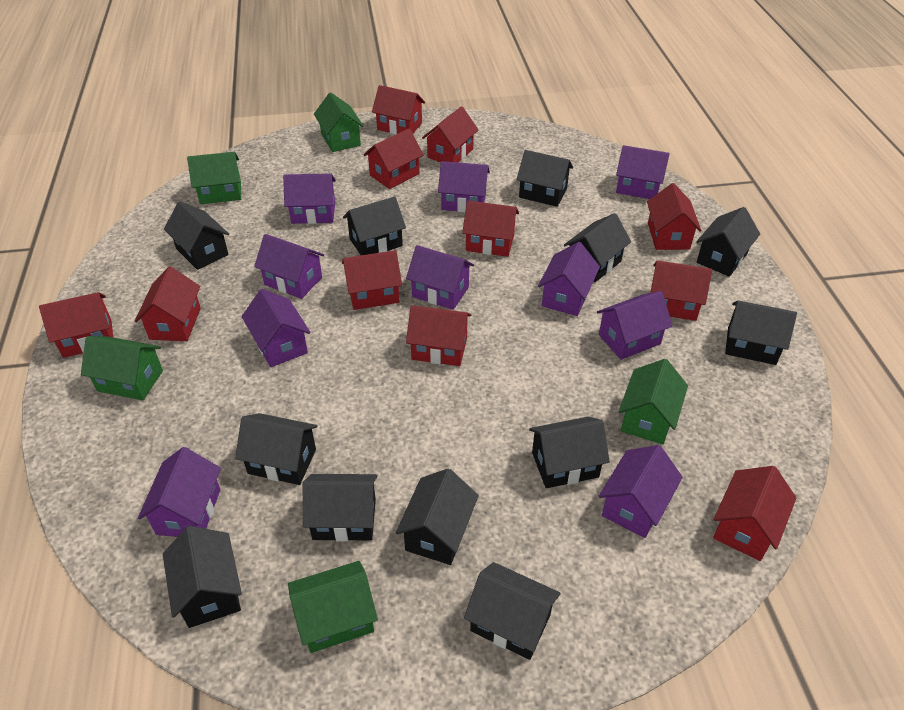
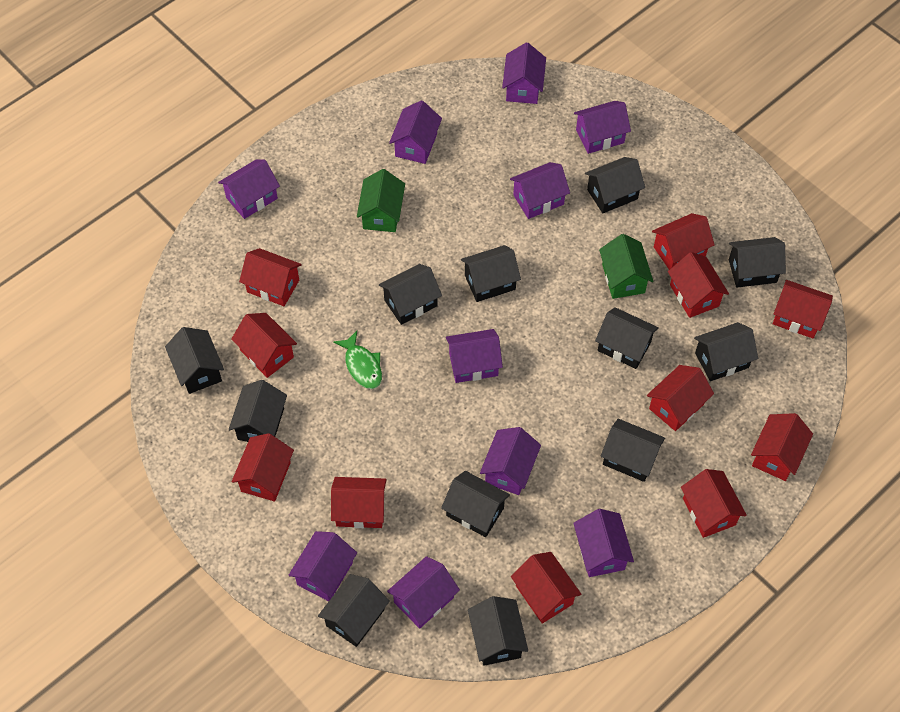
green fish: 0 -> 1
green house: 5 -> 2

